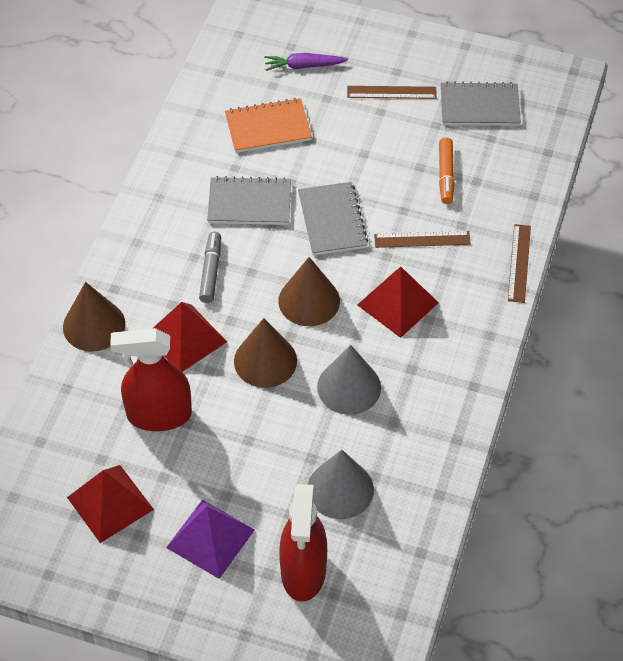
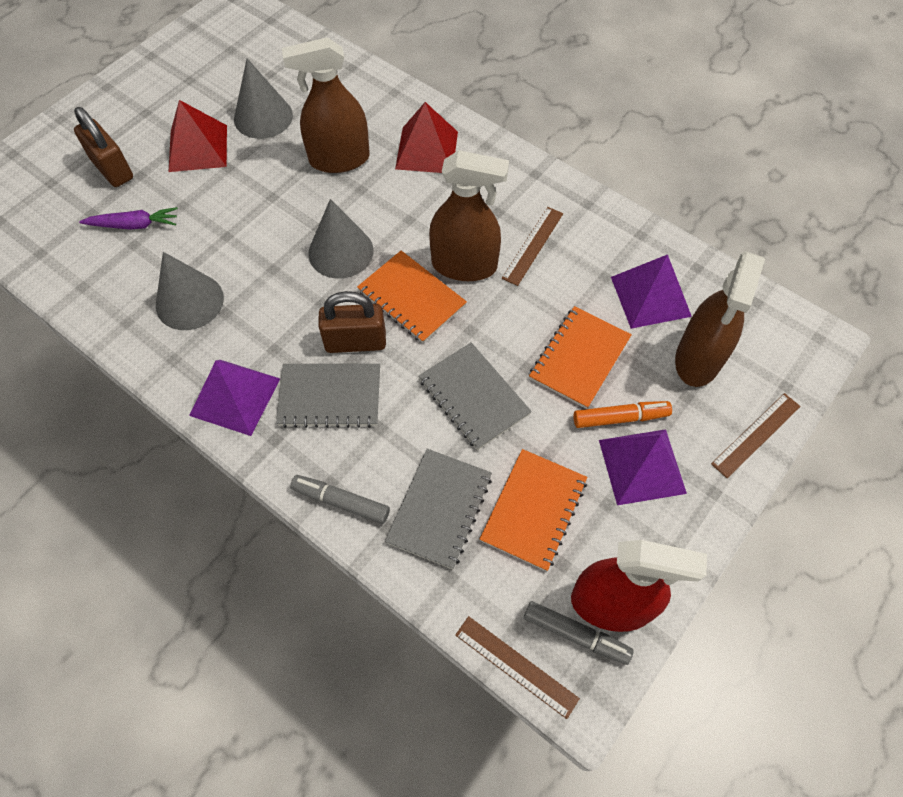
brown cone: 3 -> 0
brown padlock: 0 -> 2
brown spray bottle: 0 -> 3
grey cone: 2 -> 3
grey marker: 1 -> 2
orange notebook: 1 -> 3
purple pyramid: 1 -> 3
red pyramid: 3 -> 2
red spray bottle: 2 -> 1

